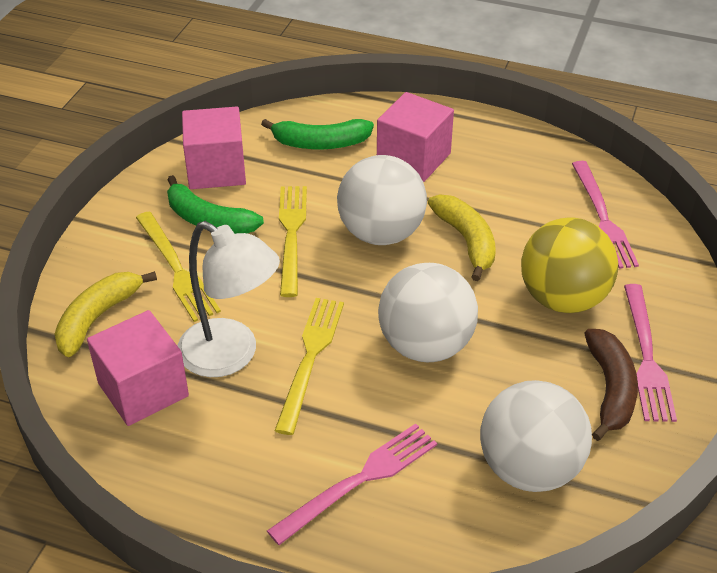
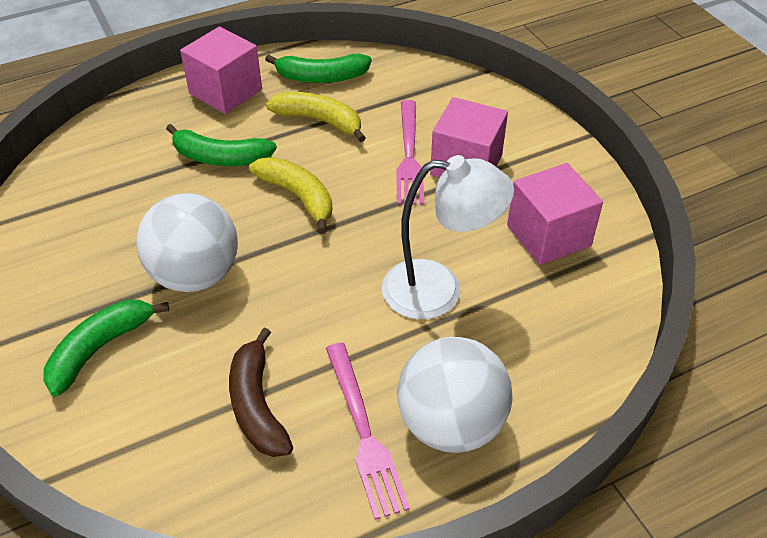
green banana: 2 -> 3
pink fork: 3 -> 2
white ball: 3 -> 2
yellow ball: 1 -> 0
yellow fork: 3 -> 0

